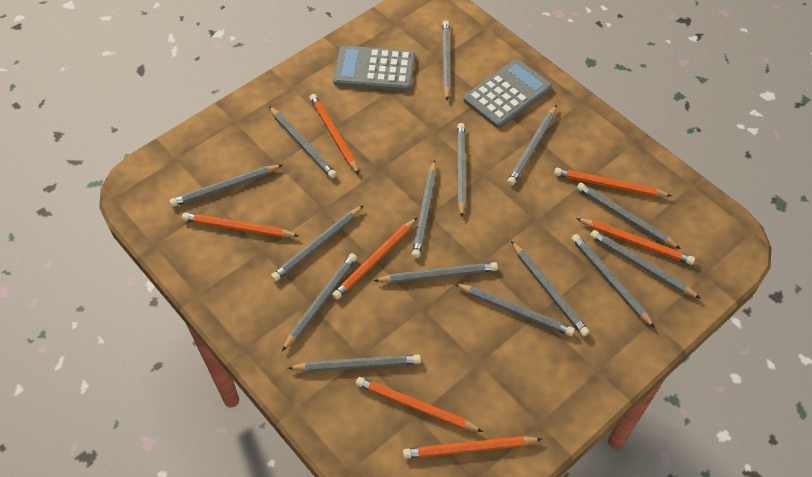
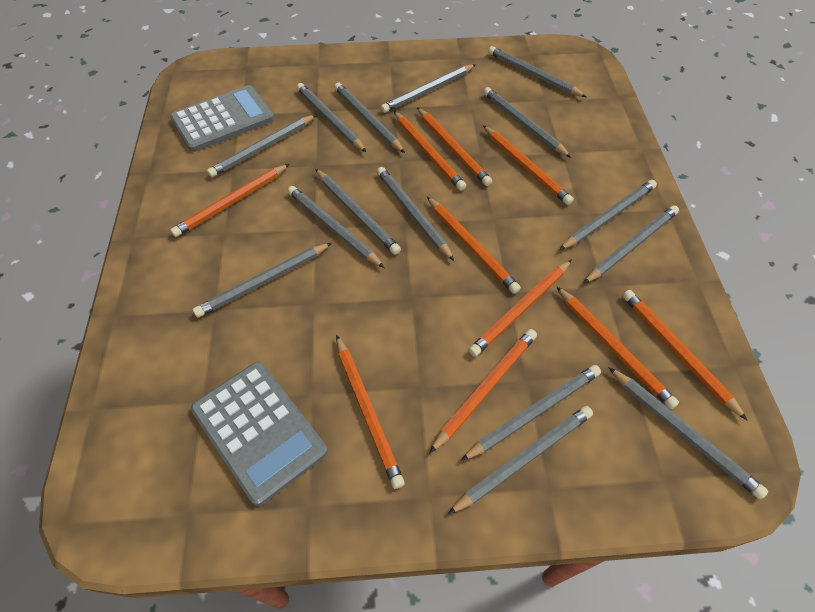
orange pencil: 7 -> 10

